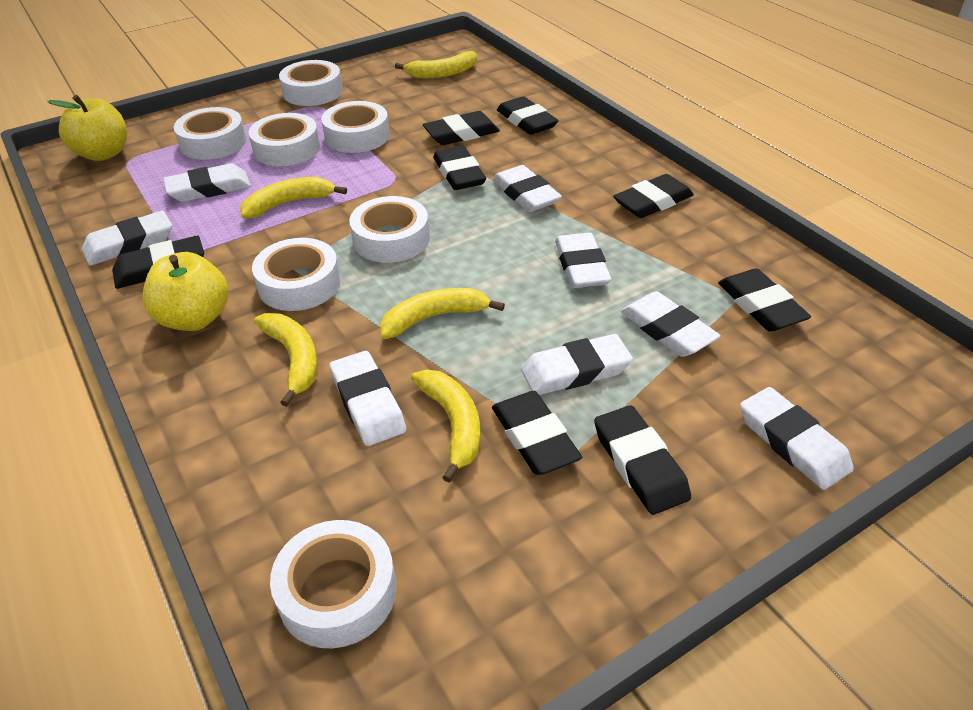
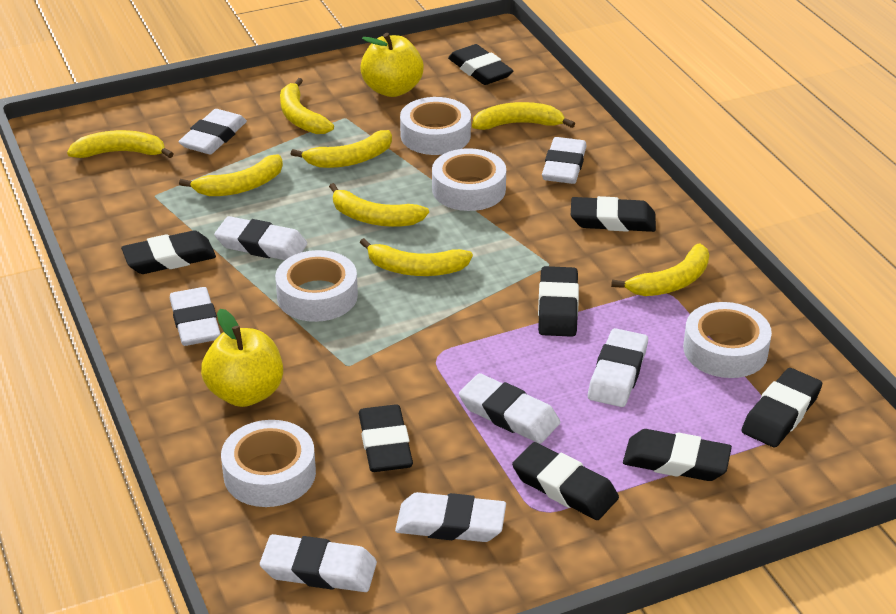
white tape: 7 -> 5
yellow banana: 5 -> 8

